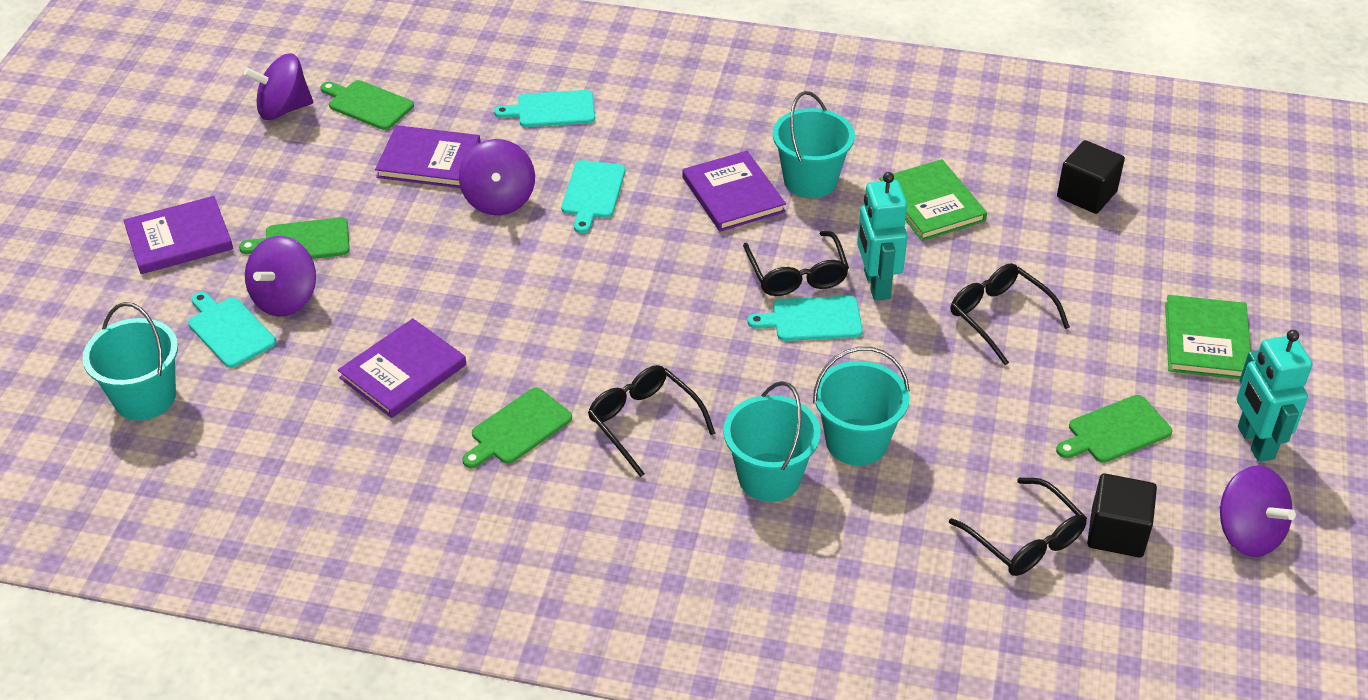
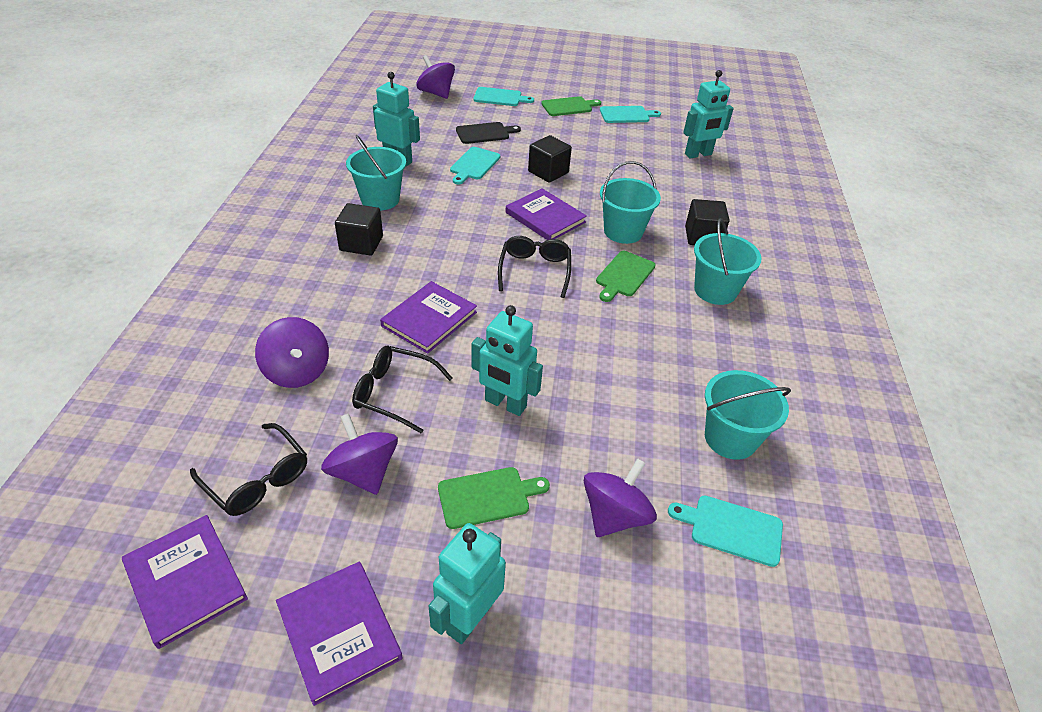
black cube: 2 -> 3
black cutting board: 0 -> 1
black glasses: 4 -> 3
green book: 2 -> 0
green cutting board: 4 -> 3
turquoise robot: 2 -> 4

